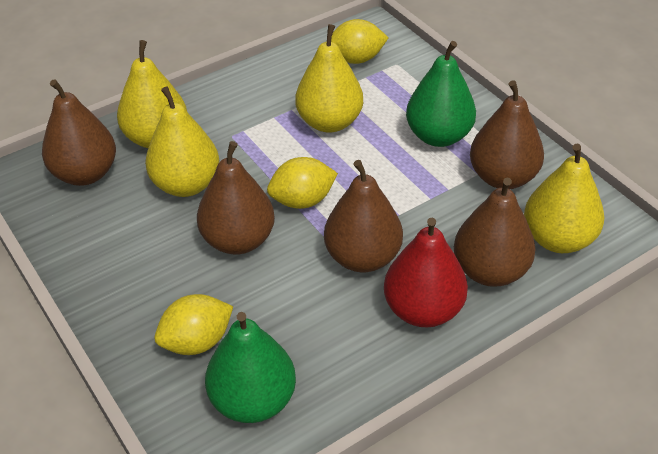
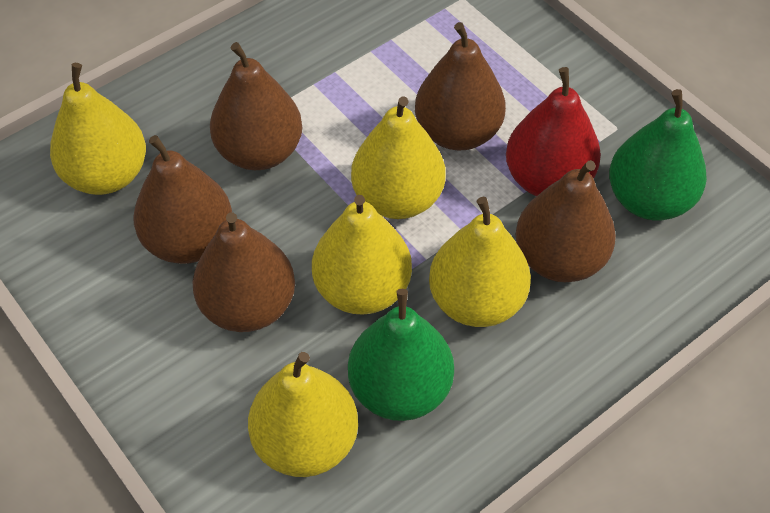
yellow lemon: 3 -> 0
yellow pear: 4 -> 5

